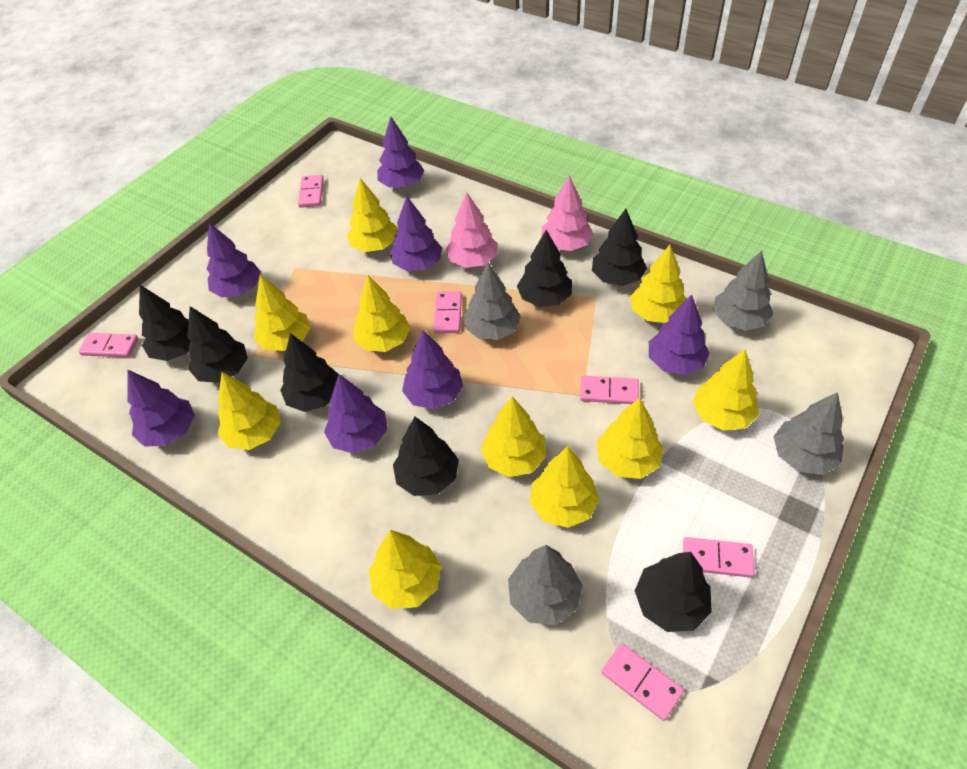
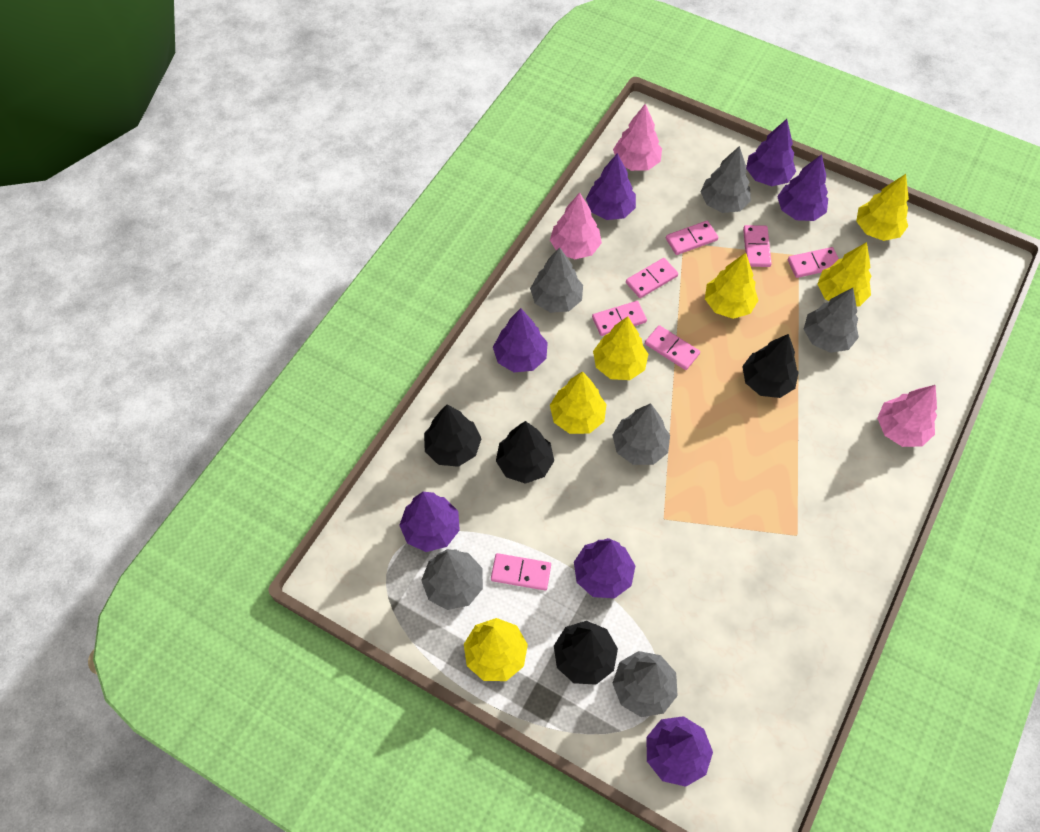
black tree: 7 -> 4
grey tree: 4 -> 6
pink domino: 6 -> 7
pink tree: 2 -> 3
yellow tree: 10 -> 6

